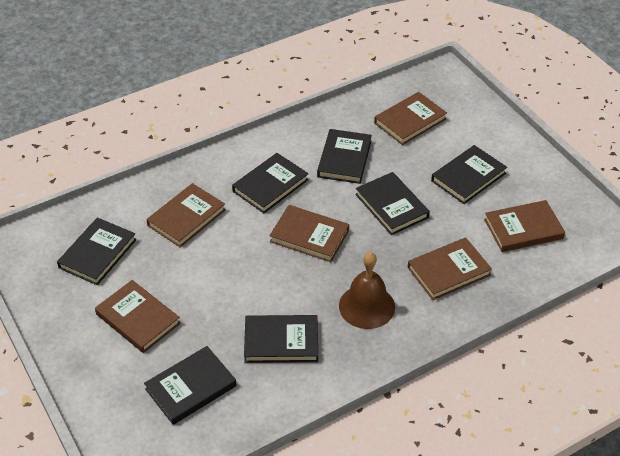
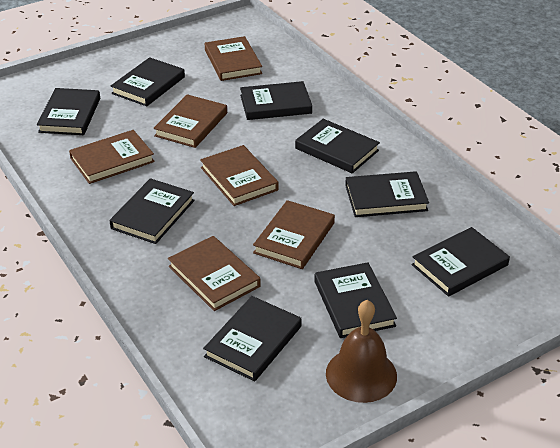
black book: 7 -> 9

